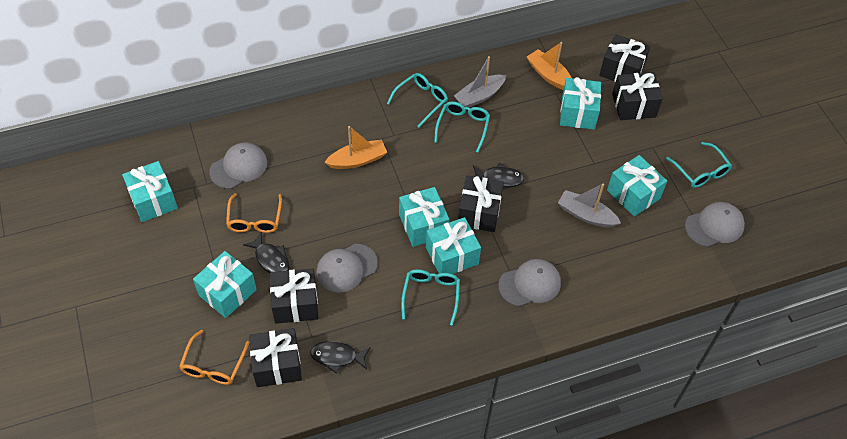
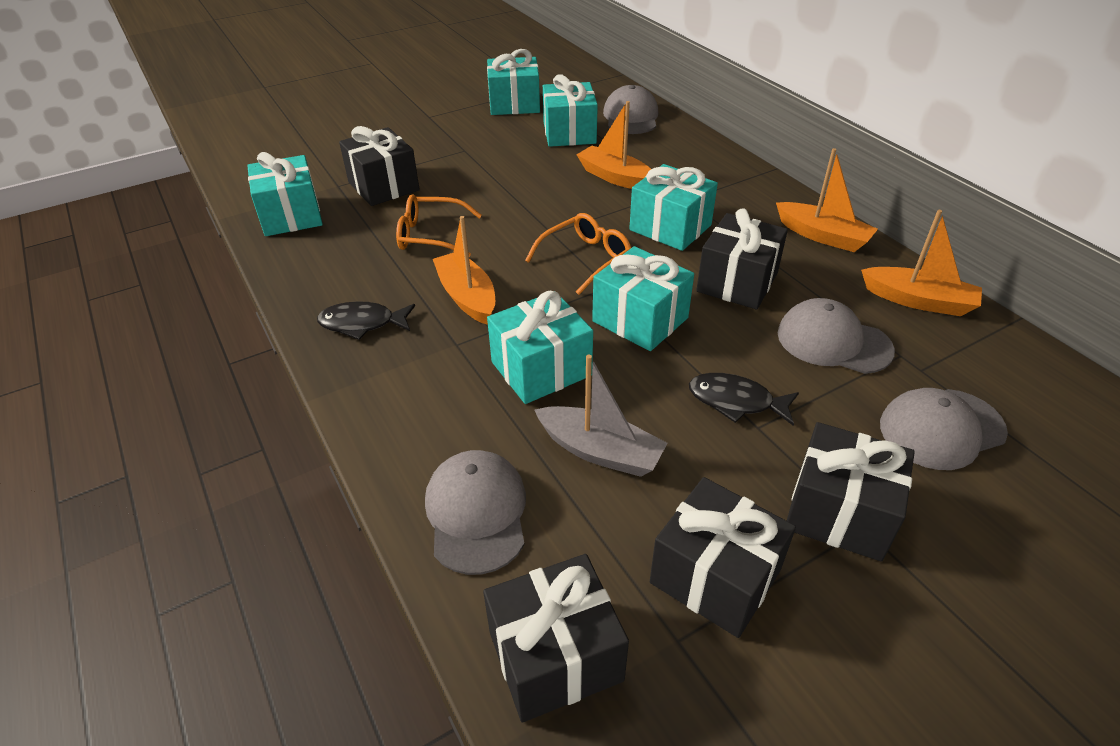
black fish: 3 -> 2
grey boat: 2 -> 1
orange boat: 2 -> 4
turquoise glasses: 4 -> 0

